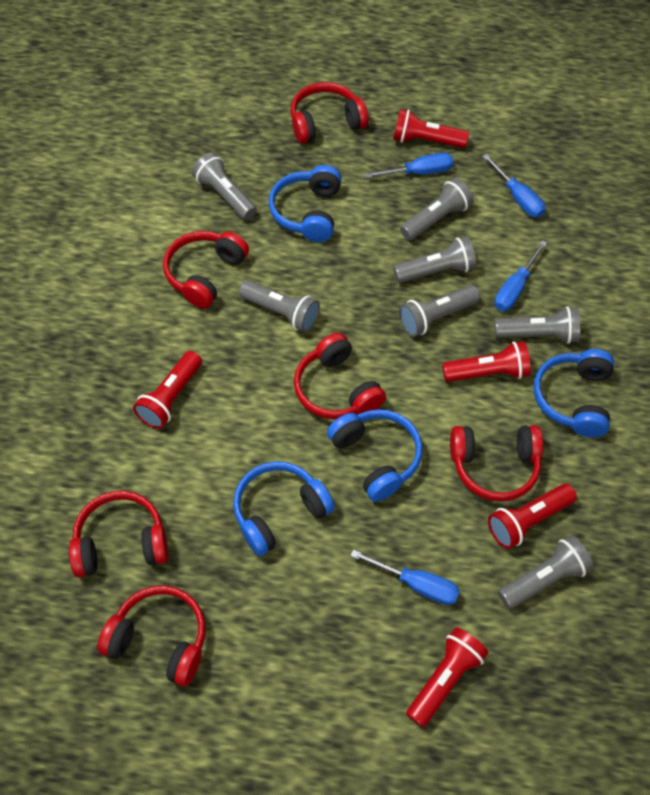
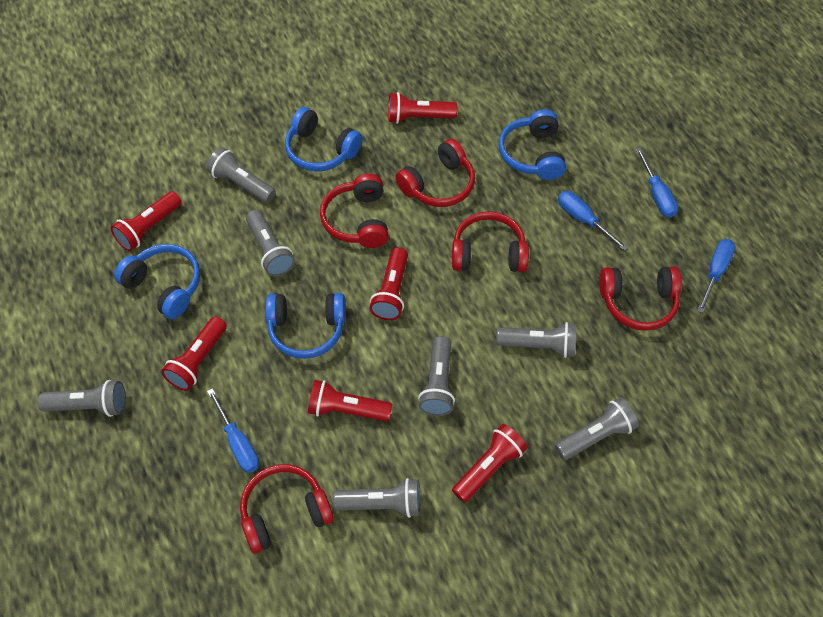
red flashlight: 5 -> 6
red headphones: 6 -> 5

